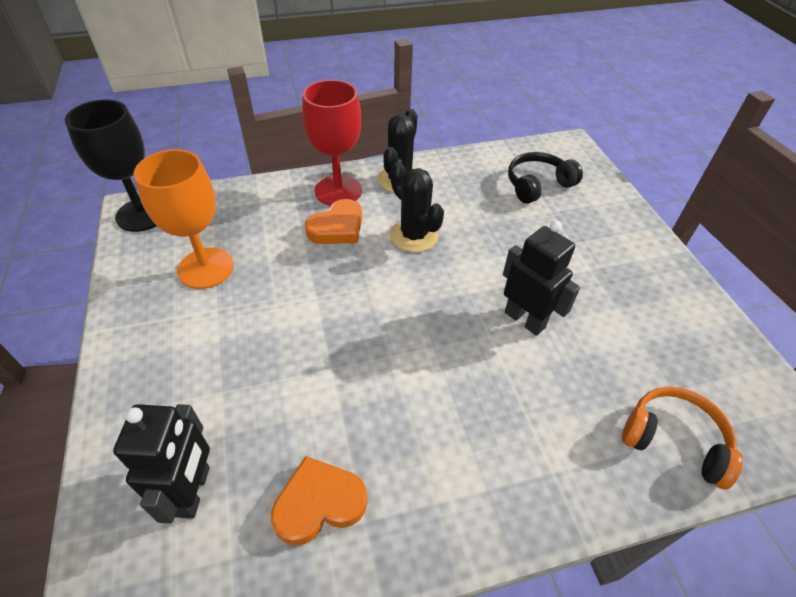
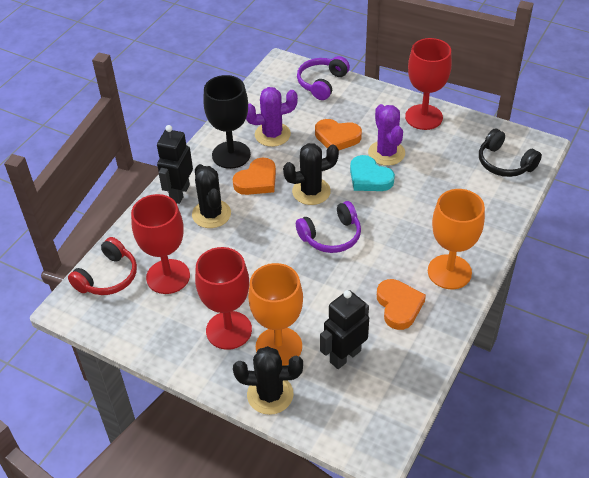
black cactus: 2 -> 3
orange goblet: 1 -> 2
orange headphones: 1 -> 0
orange heart: 2 -> 3
purple cactus: 0 -> 2
purple headphones: 0 -> 2
red goblet: 1 -> 3
red headphones: 0 -> 1
turquoise heart: 0 -> 1

